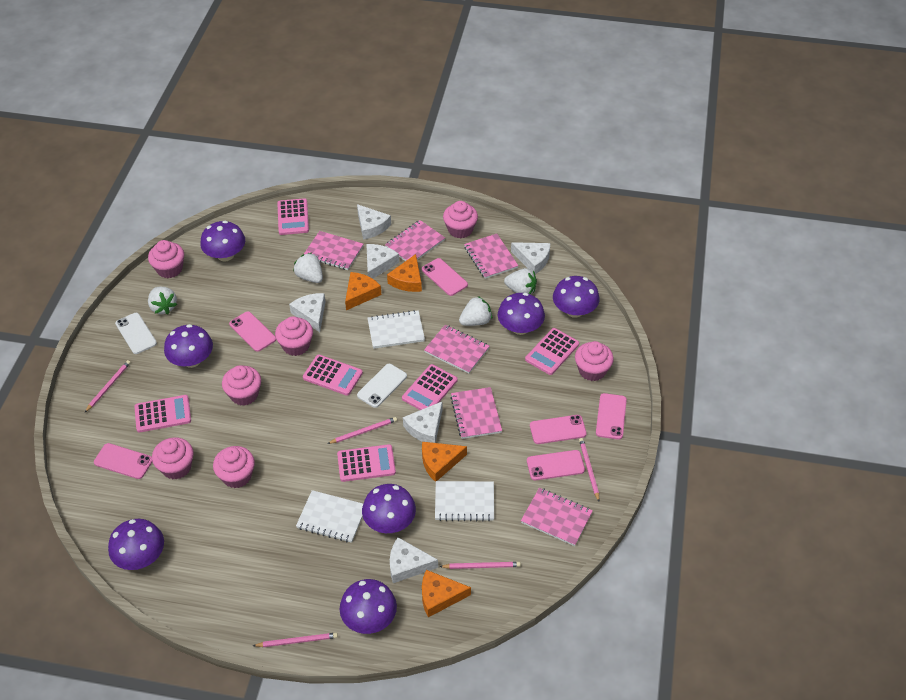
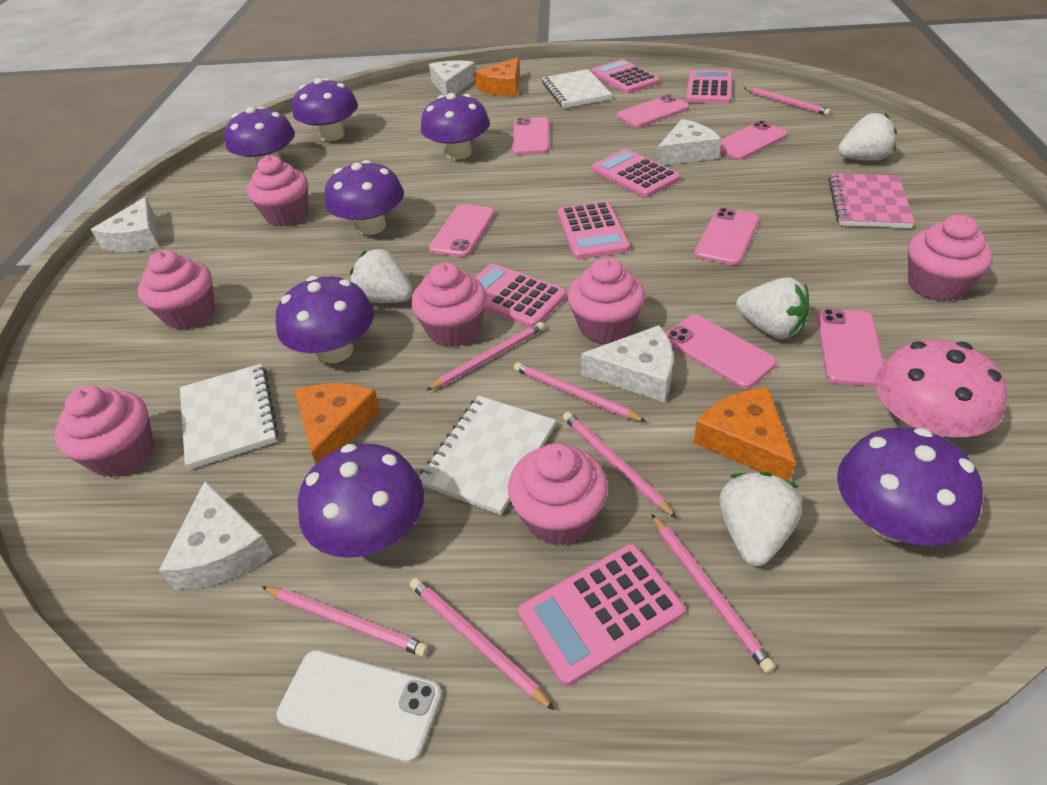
orange cheese: 4 -> 3
pink mushroom: 0 -> 1
pink notebook: 6 -> 1
pink pencil: 5 -> 7
pink phone: 6 -> 7
white cheese: 6 -> 5
white phone: 2 -> 1

